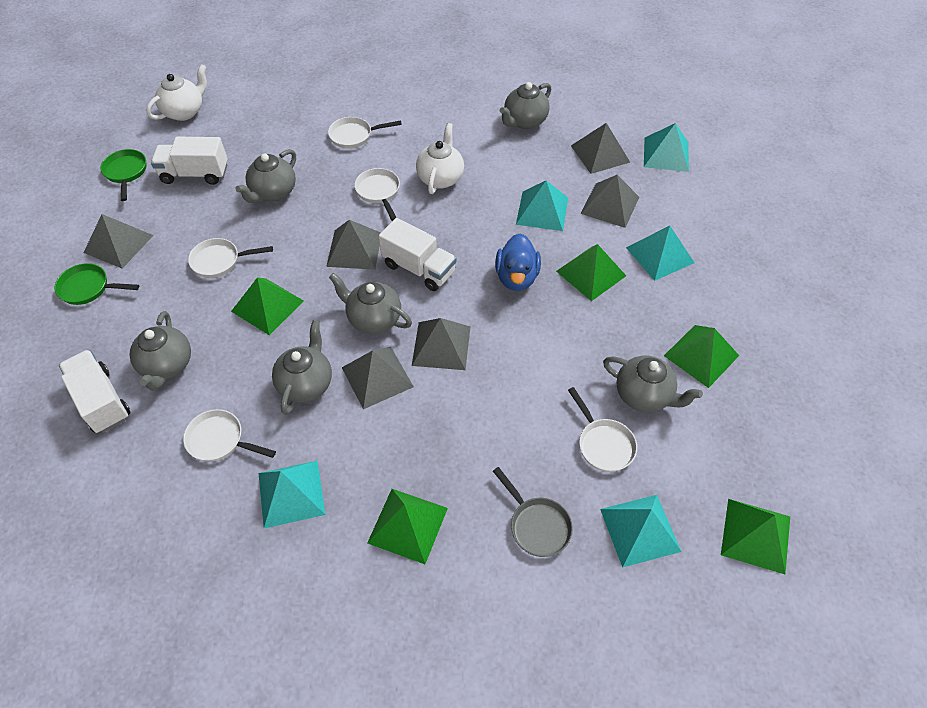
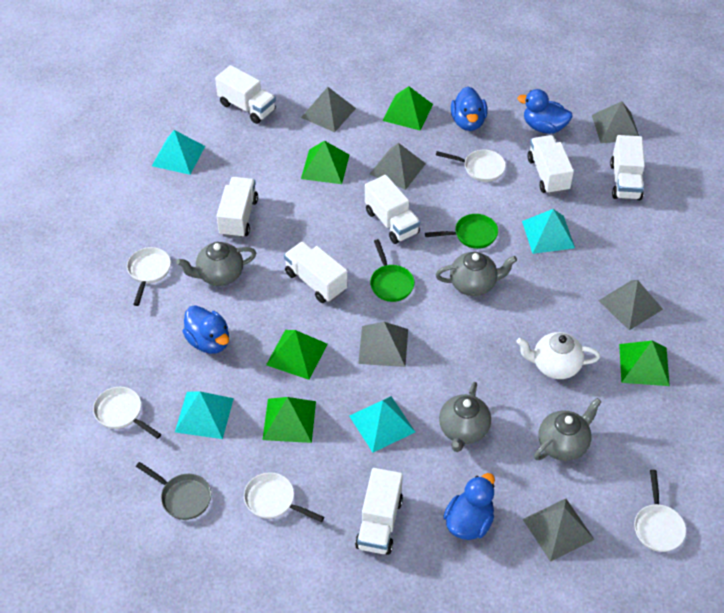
blue duck: 1 -> 4
grey teapot: 6 -> 4
turquoise pyramid: 5 -> 4
white teapot: 2 -> 1
white truck: 3 -> 7

